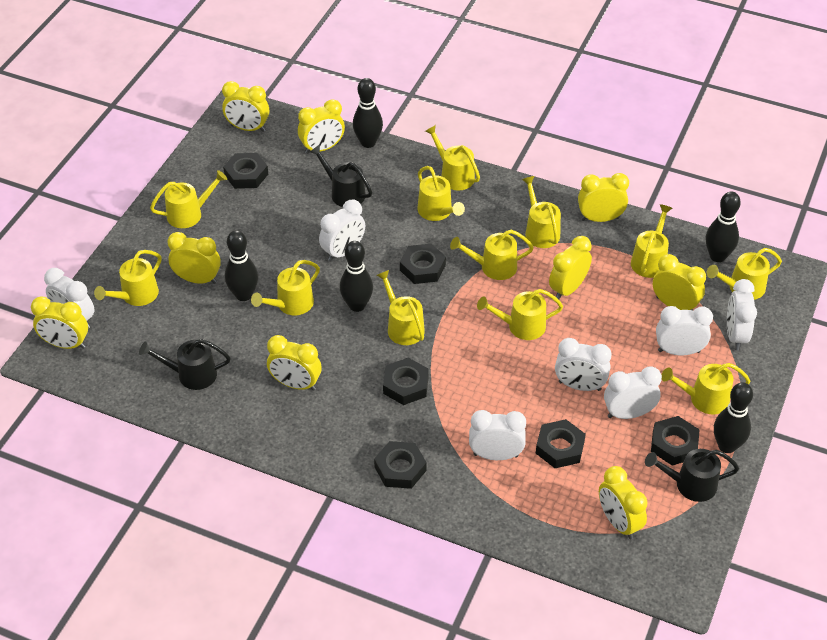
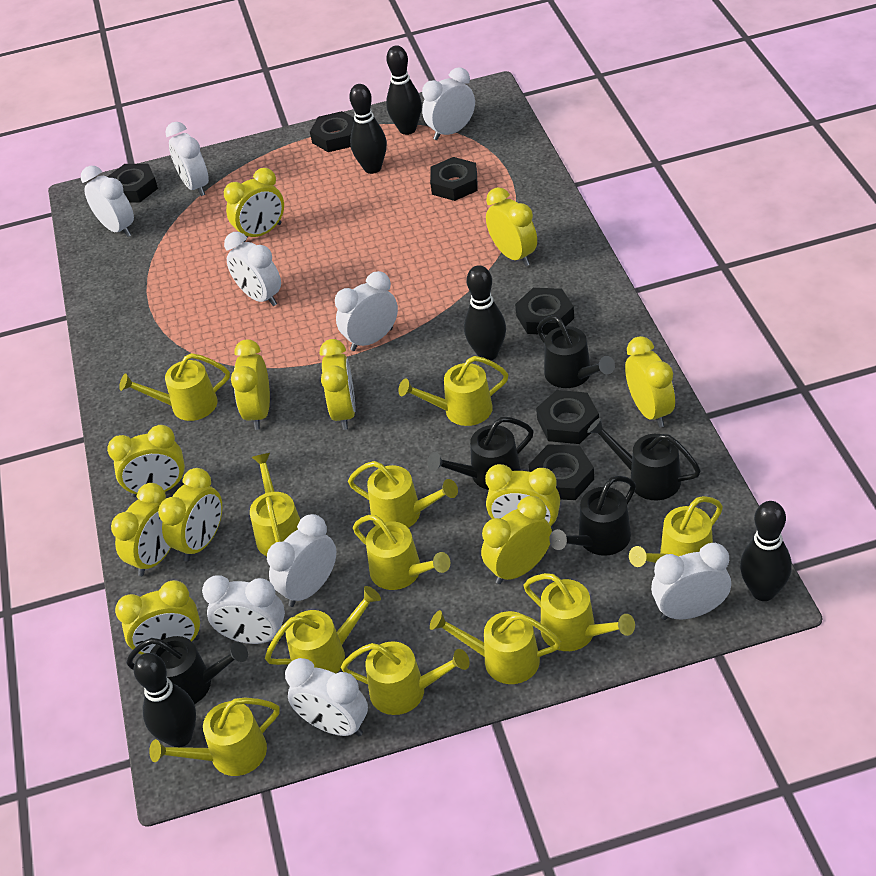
black watering can: 3 -> 5
white clock: 7 -> 9
yellow clock: 9 -> 11
yellow watering can: 12 -> 11

